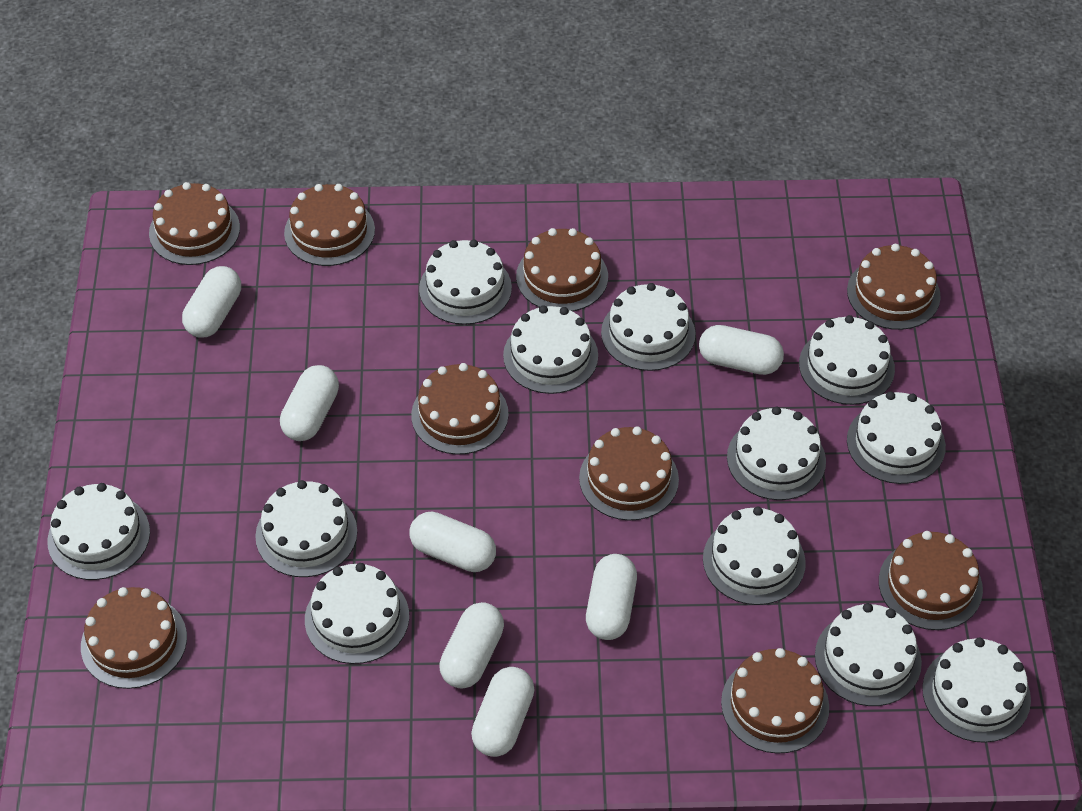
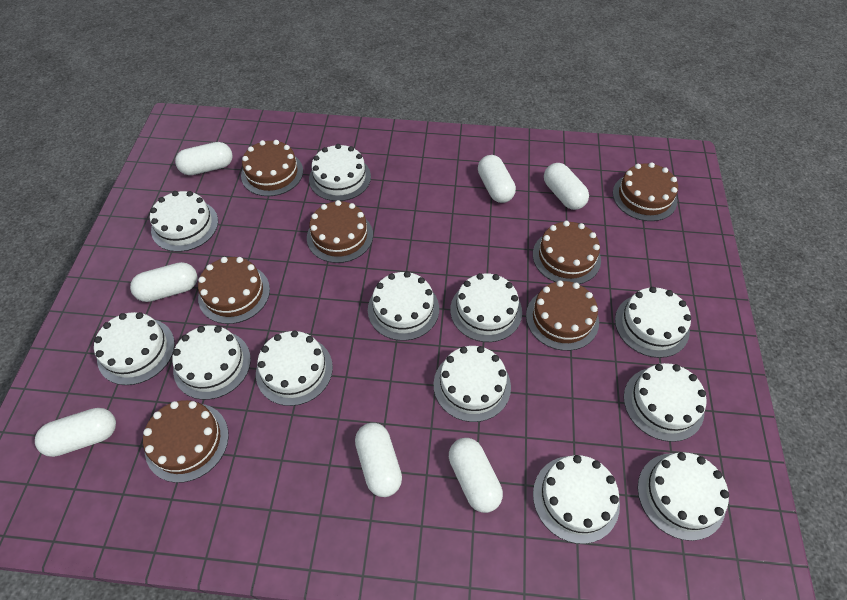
brown cake: 9 -> 7

